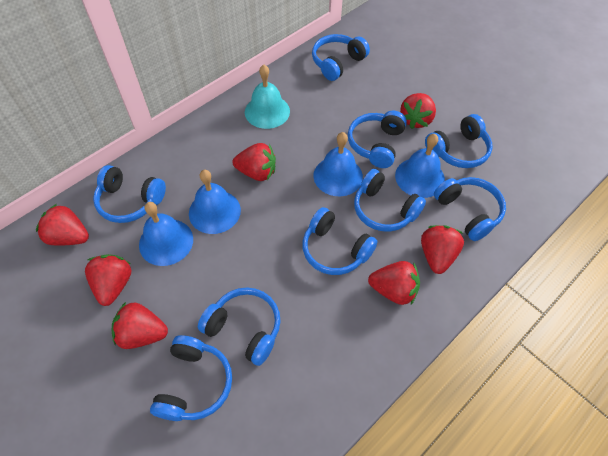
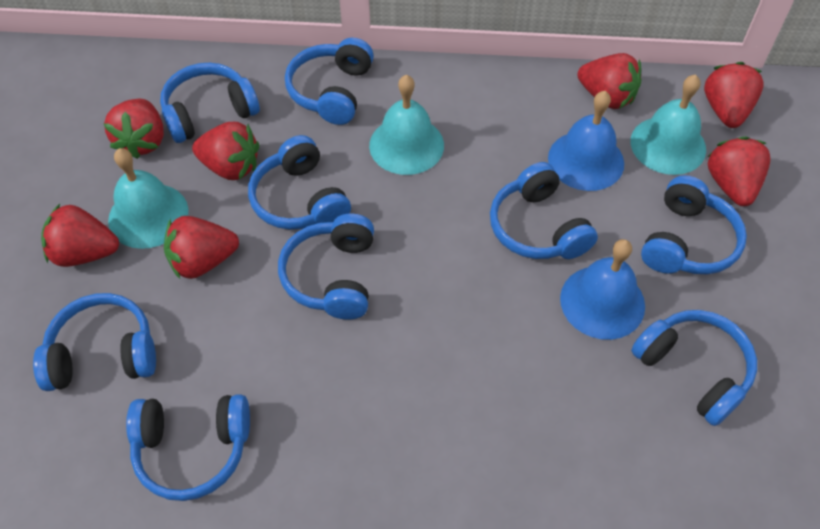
blue bell: 4 -> 2
turquoise bell: 1 -> 3

